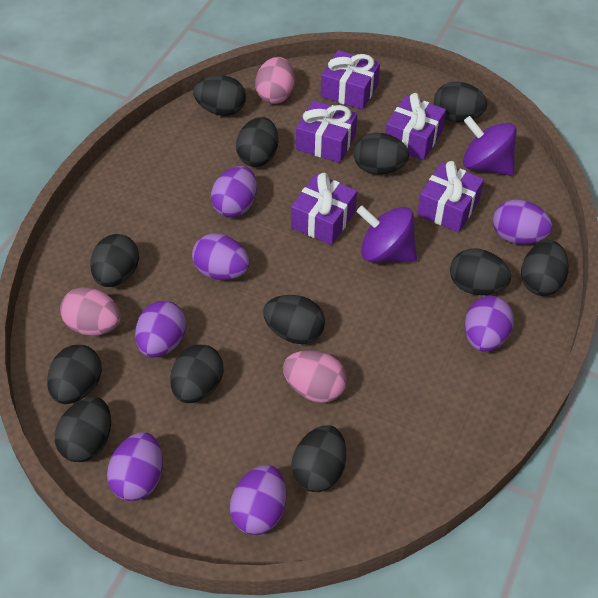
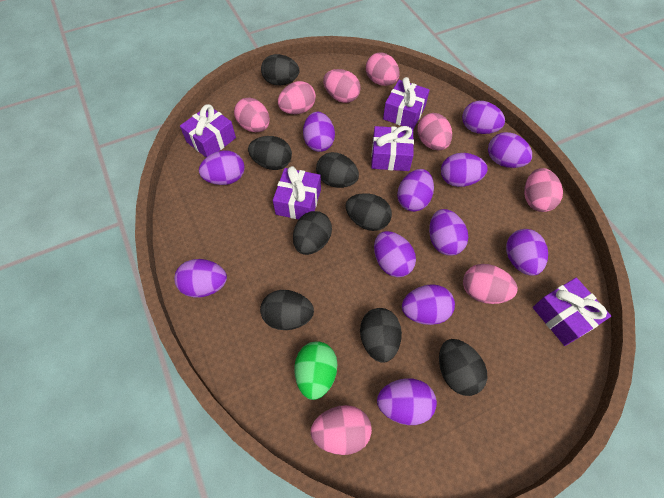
black egg: 12 -> 8
green egg: 0 -> 1
pink egg: 3 -> 8
purple egg: 7 -> 12
purple spinning top: 2 -> 0

